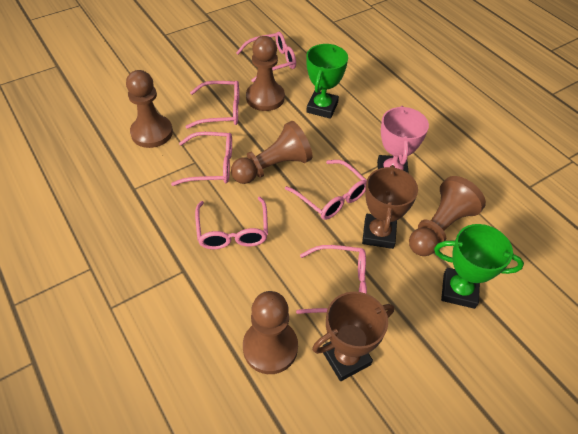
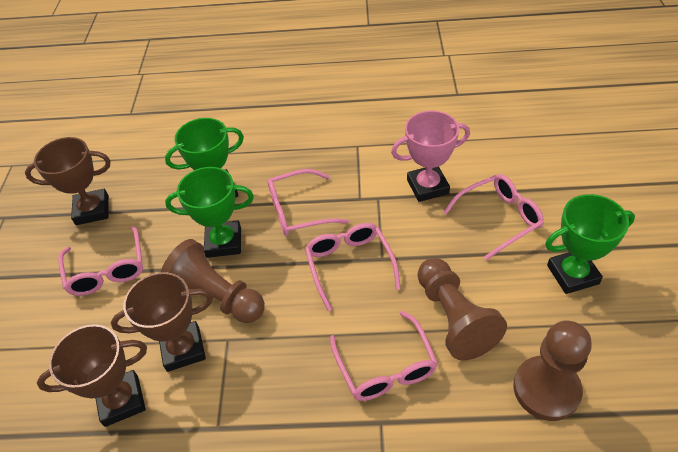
brown pawn: 5 -> 3
brown trophy: 2 -> 3
green trophy: 2 -> 3
pink glasses: 6 -> 5

